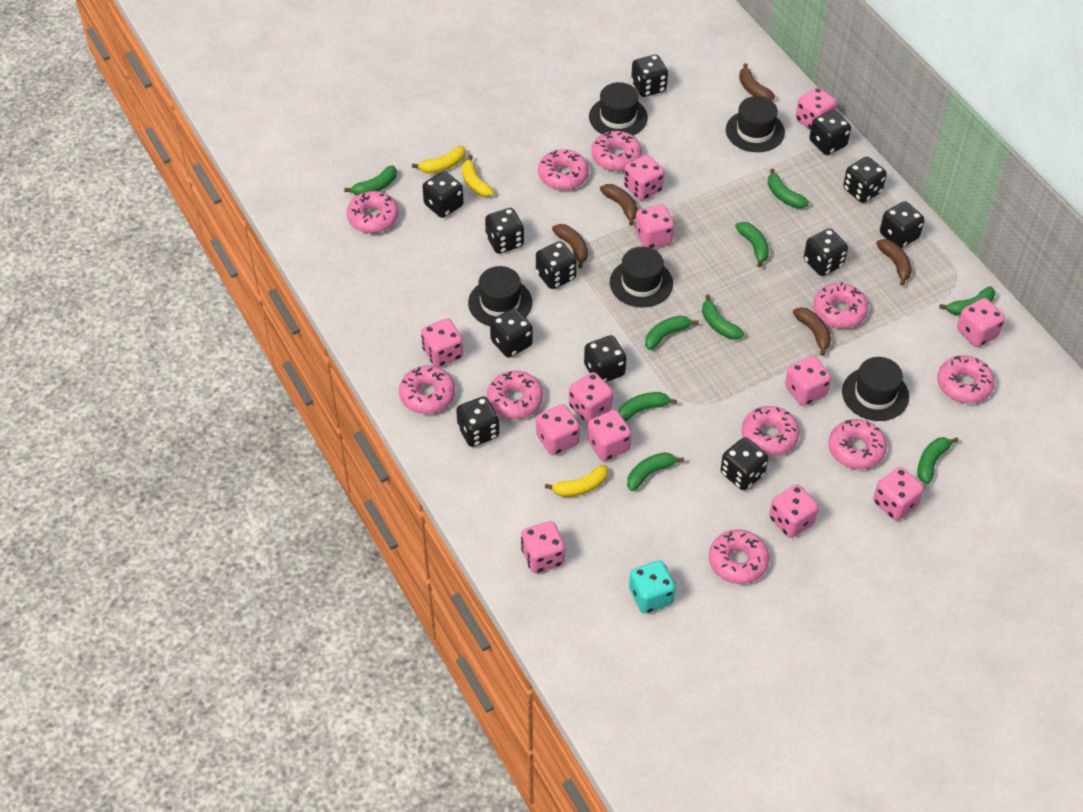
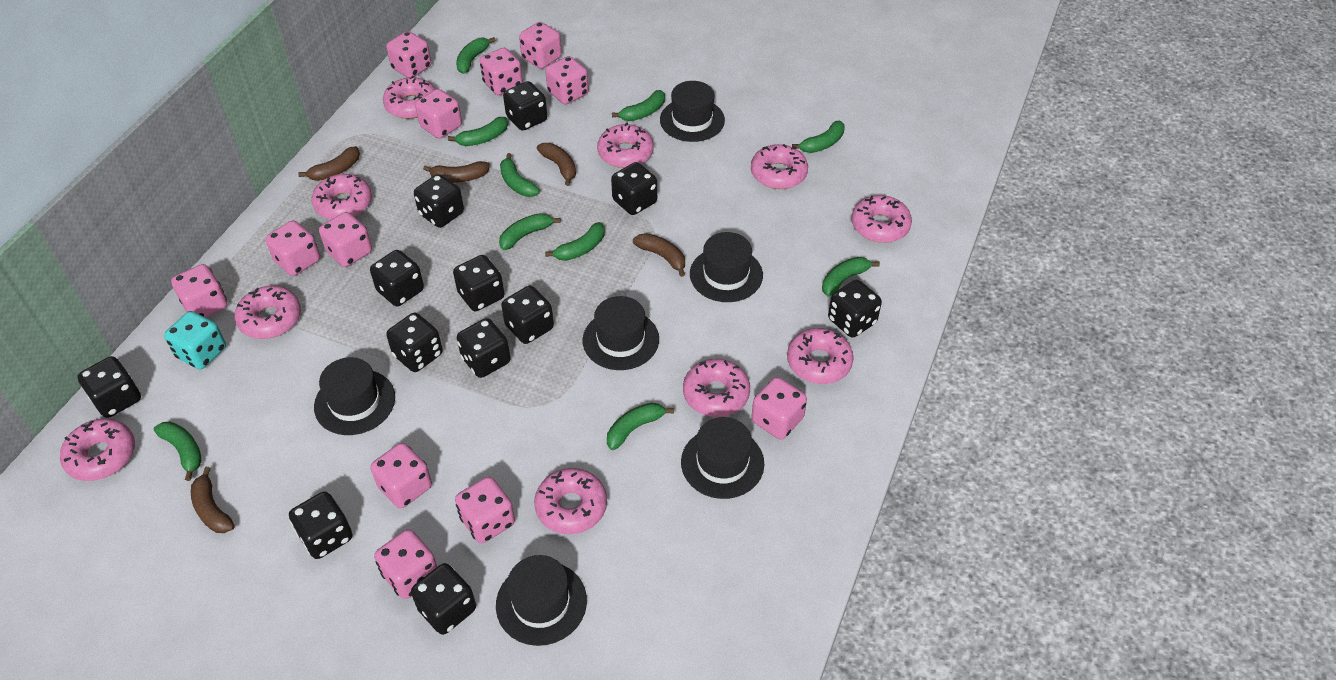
black hat: 5 -> 6
green banana: 9 -> 10
yellow banana: 3 -> 0

